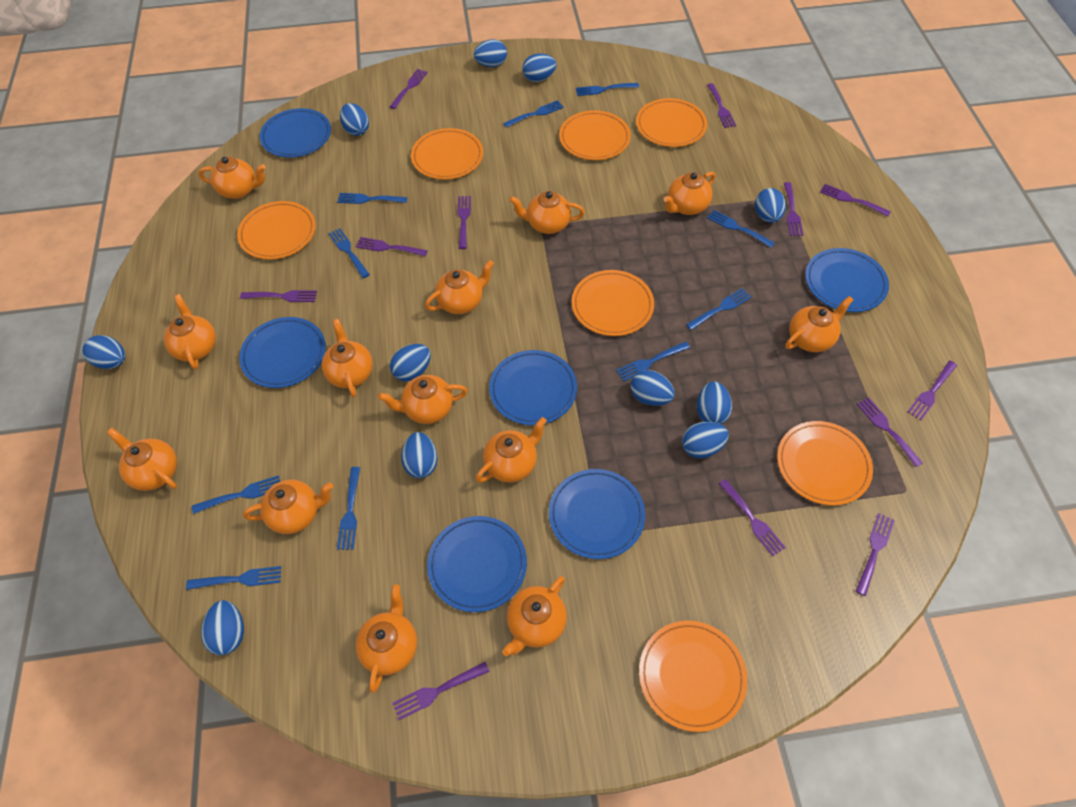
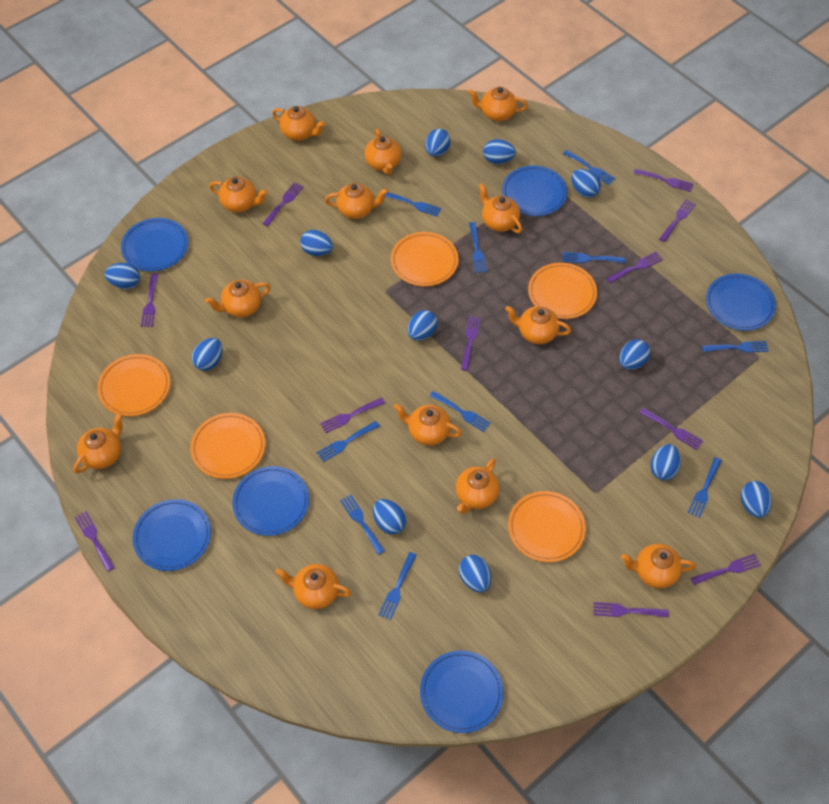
blue egg: 11 -> 12
orange plate: 7 -> 5
purple fork: 12 -> 11

